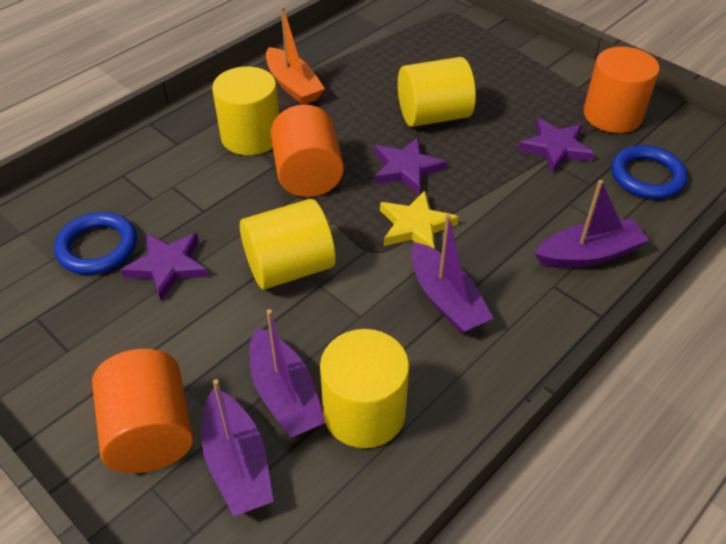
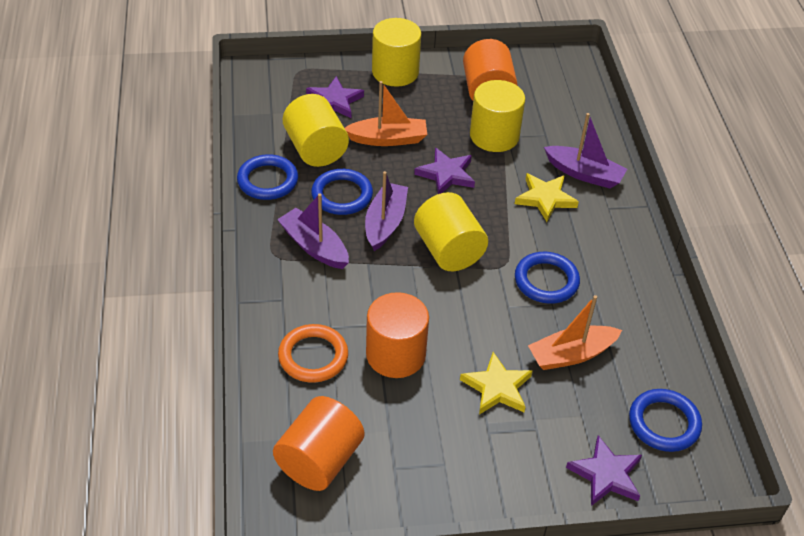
blue ring: 2 -> 4
orange boat: 1 -> 2
orange ring: 0 -> 1
purple boat: 4 -> 3
yellow star: 1 -> 2

